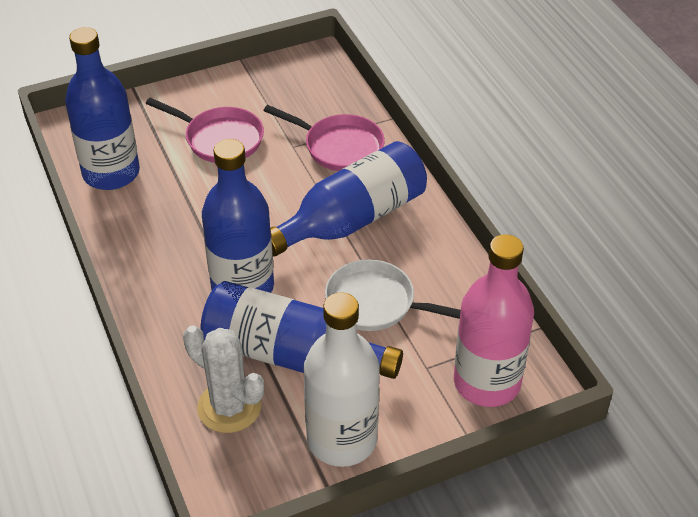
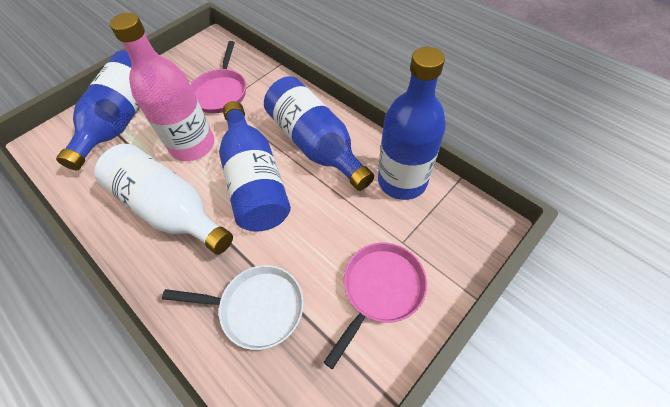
white cactus: 1 -> 0

